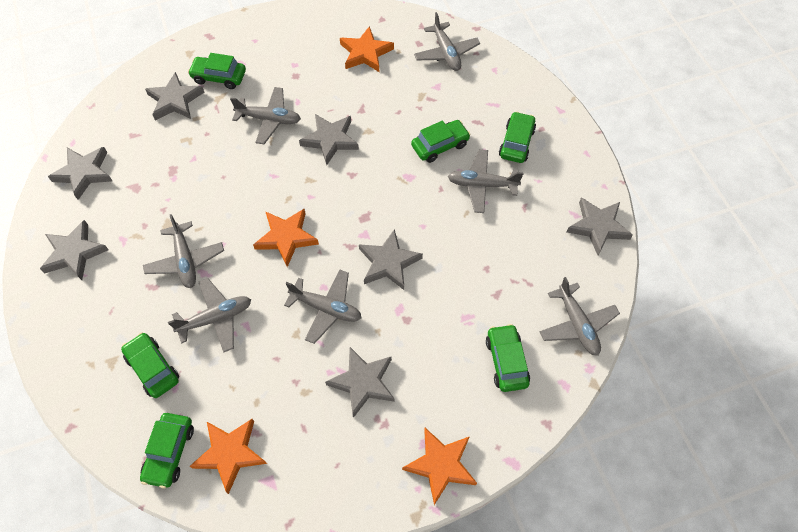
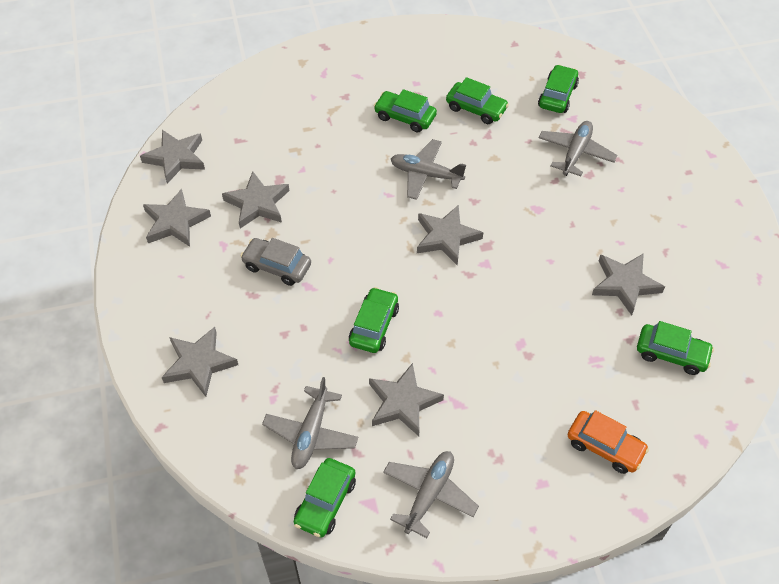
grey car: 0 -> 1
grey plane: 7 -> 4
orange car: 0 -> 1
orange star: 4 -> 0

